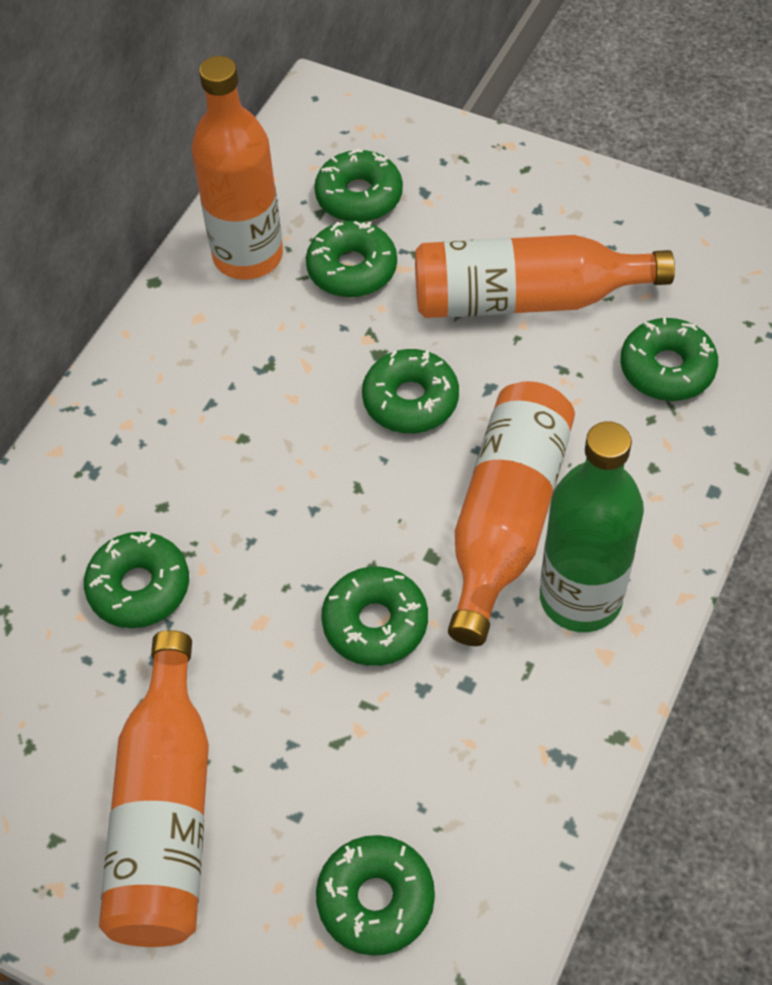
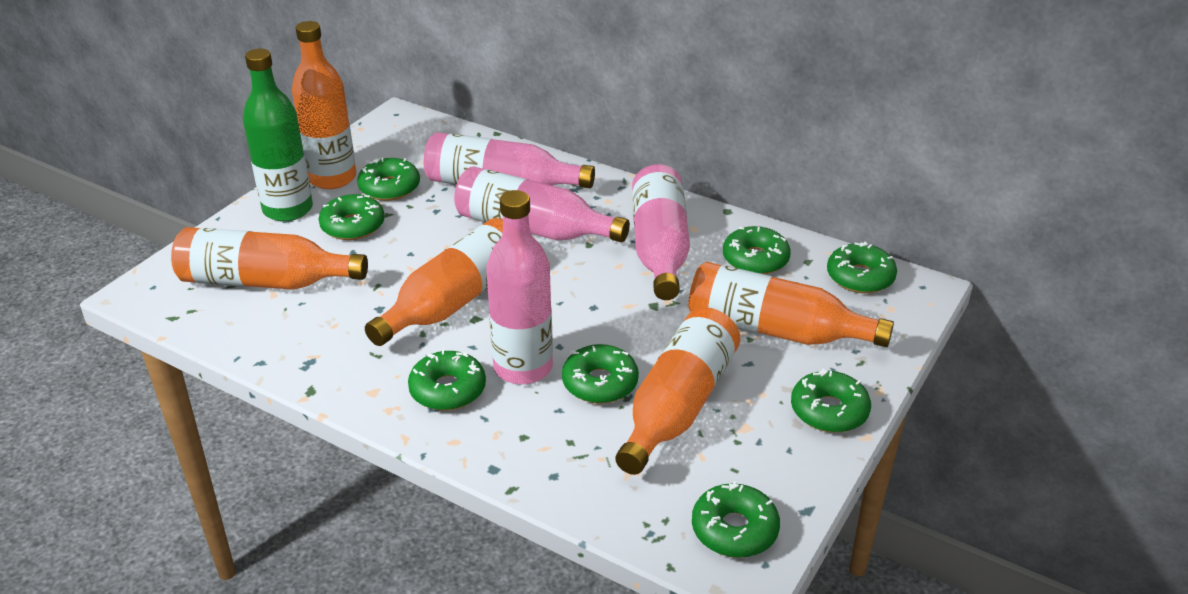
green donut: 7 -> 8
orange bottle: 4 -> 5
pink bottle: 0 -> 4

